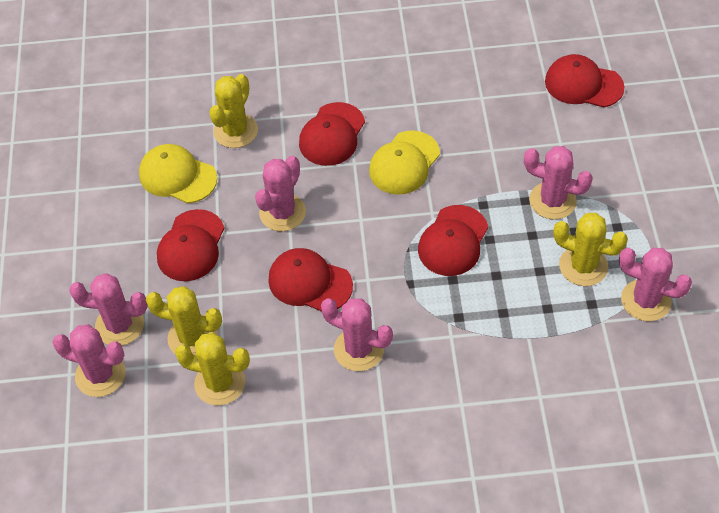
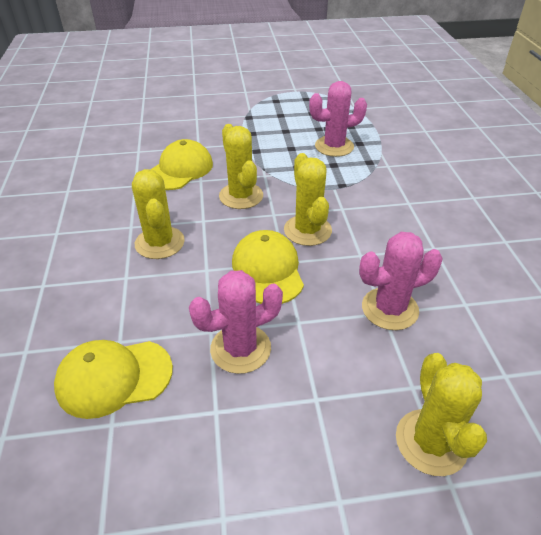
pink cactus: 6 -> 3
red cap: 5 -> 0
yellow cap: 2 -> 3

